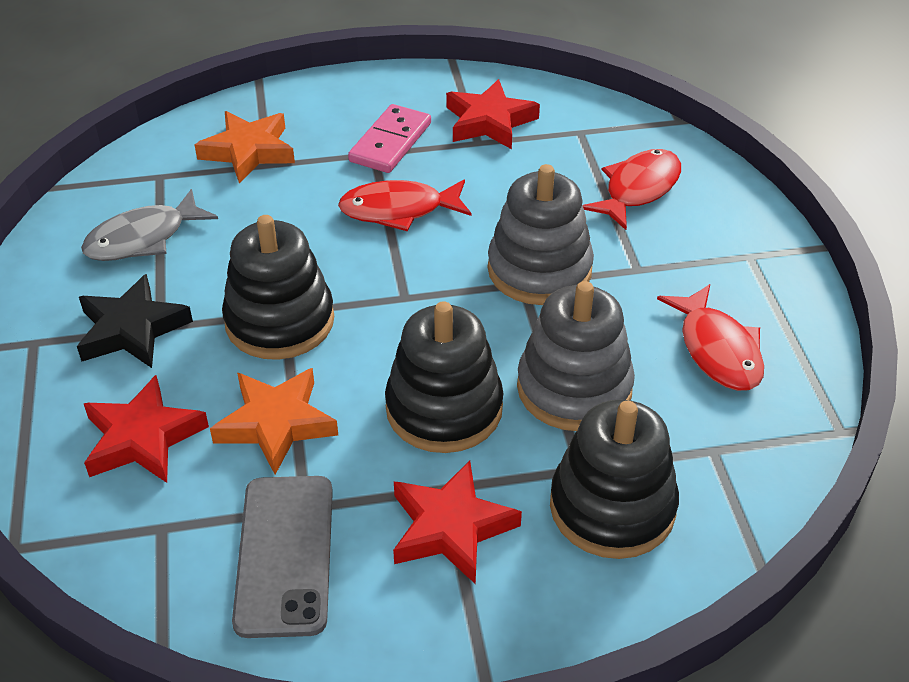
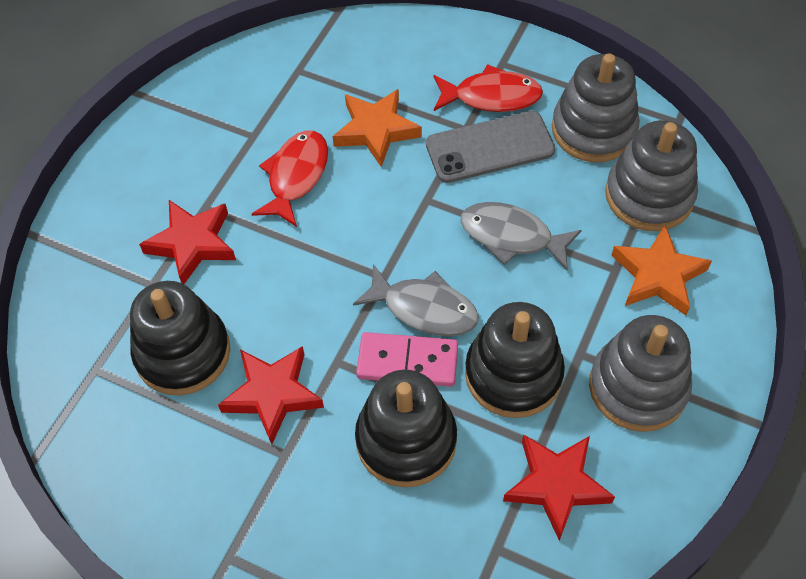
black star: 1 -> 0
grey fish: 1 -> 2
grey stacking toy: 2 -> 3
red fish: 3 -> 2

